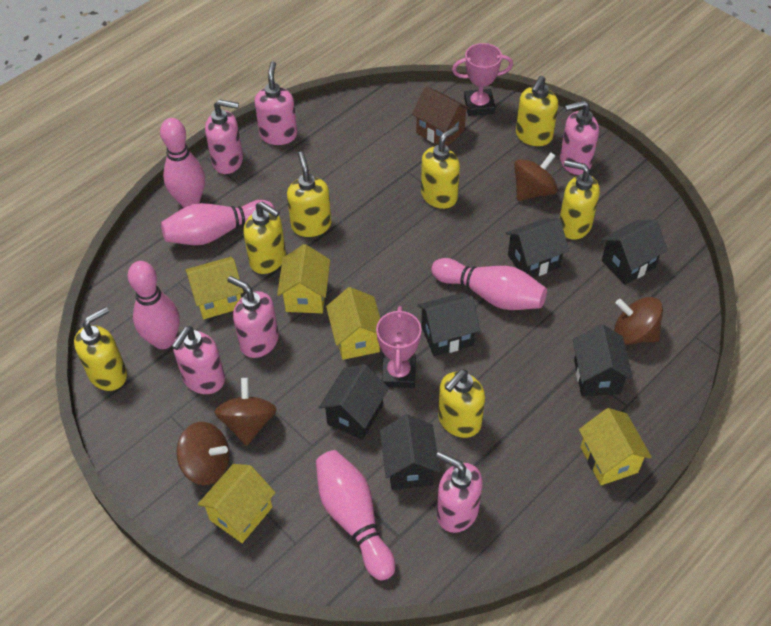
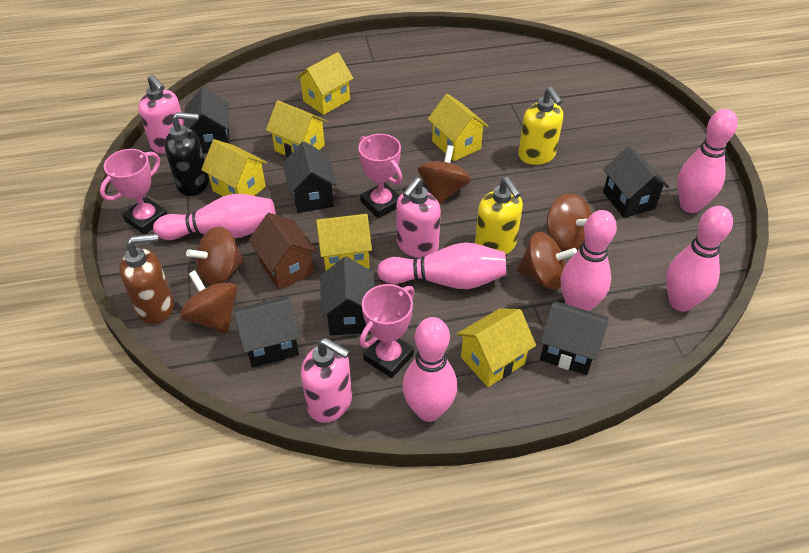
black soap dispenser: 0 -> 1
brown soap dispenser: 0 -> 1
brown spinning top: 4 -> 5
pink bowling pin: 5 -> 6
pink soap dispenser: 6 -> 3
pink trophy: 2 -> 3
yellow house: 5 -> 6
yellow soap dispenser: 7 -> 2

